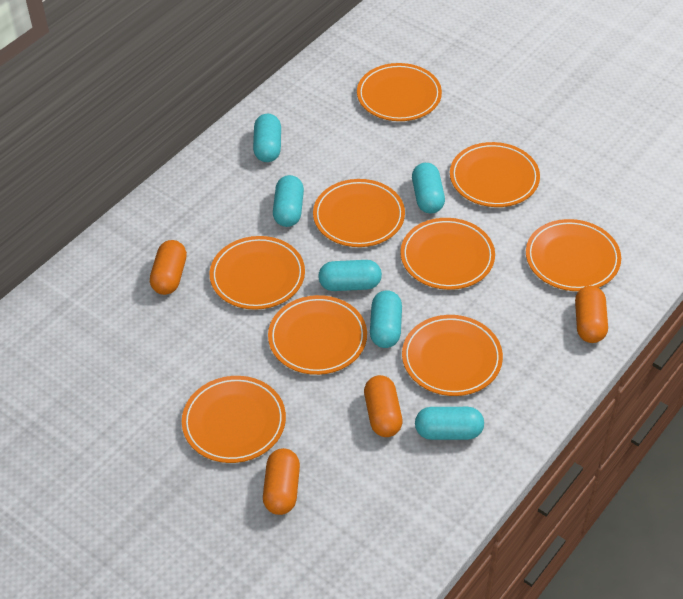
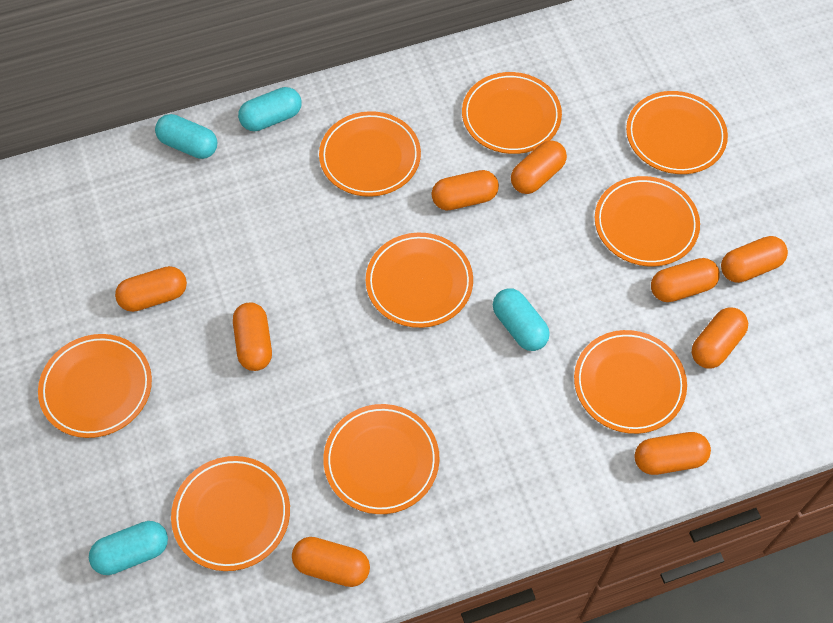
orange capsule: 4 -> 9
turquoise capsule: 6 -> 4

